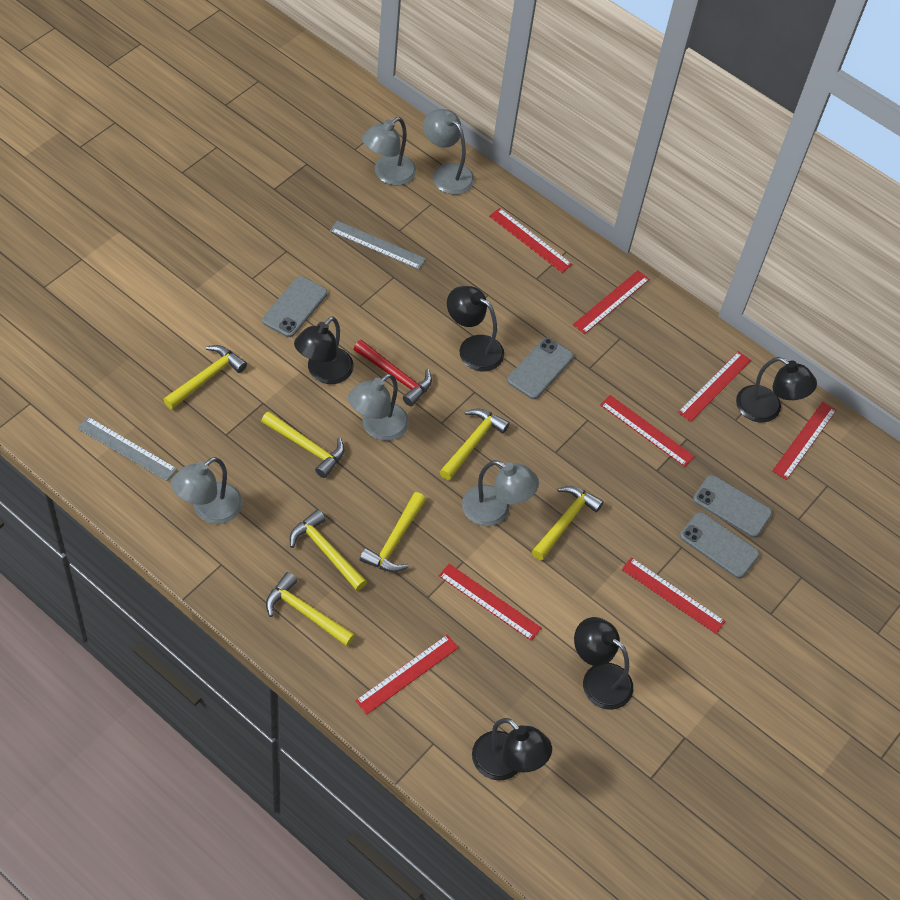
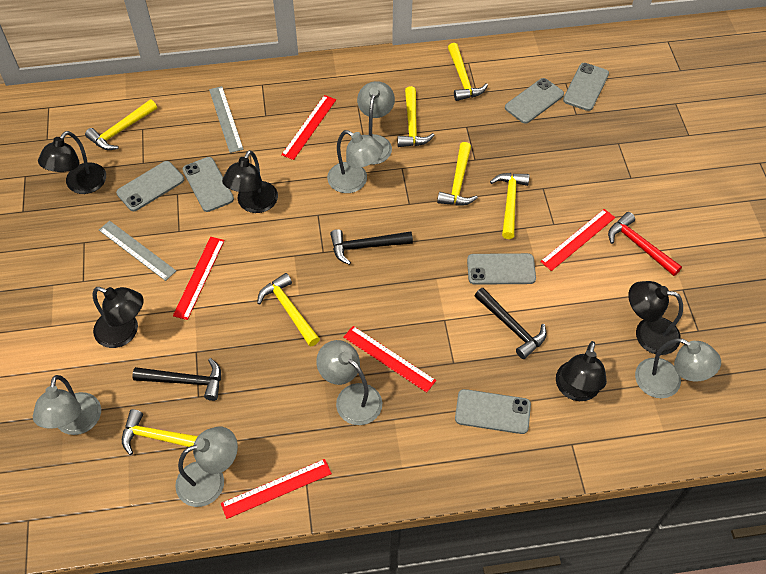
black hammer: 0 -> 3
grey lamp: 5 -> 6
grey phone: 4 -> 6
red ruler: 8 -> 5

